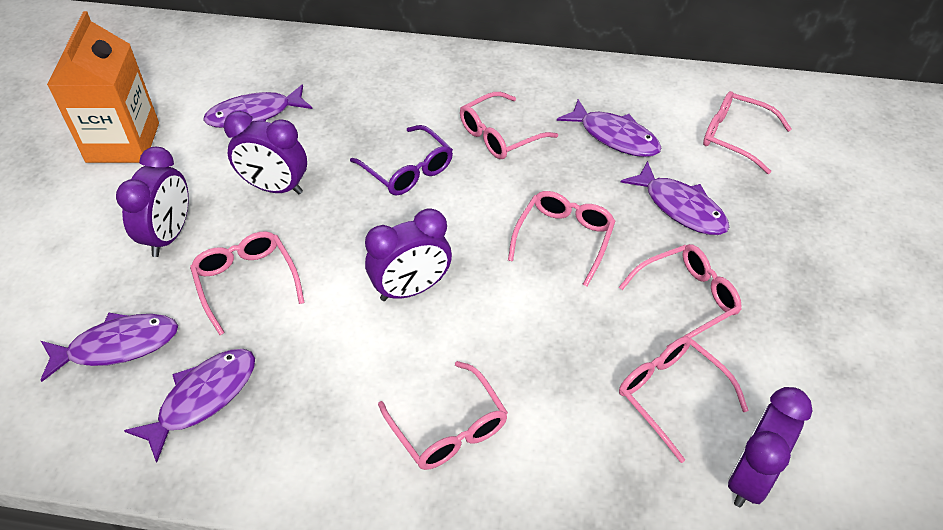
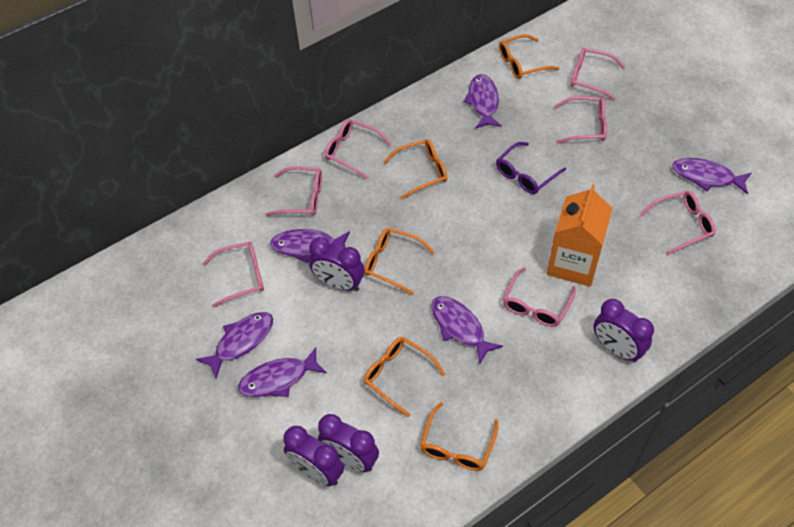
orange glasses: 0 -> 5
purple fish: 5 -> 6

